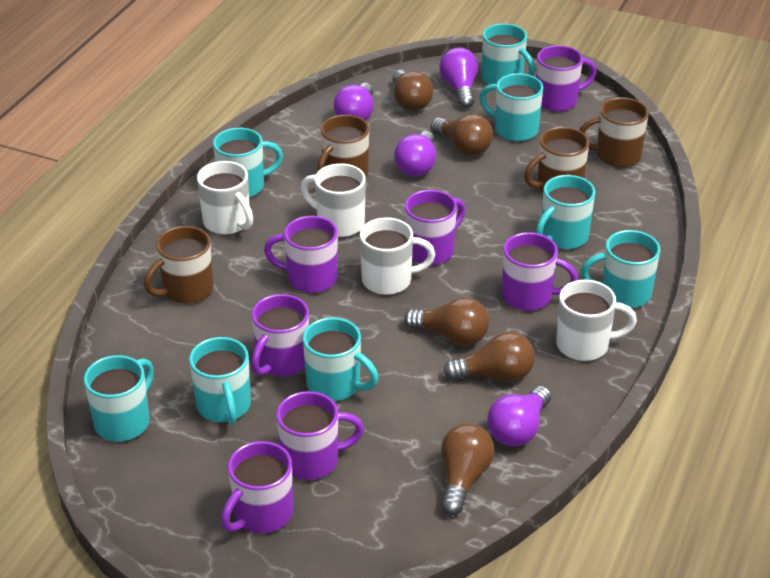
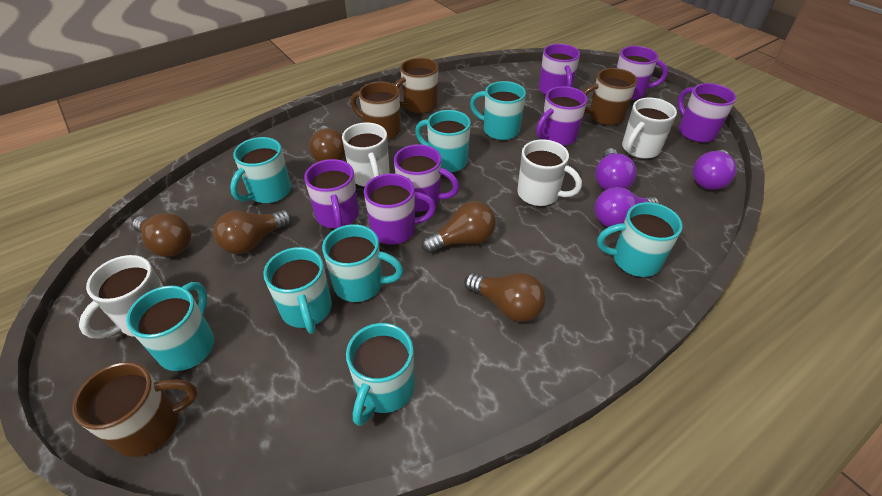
purple light bulb: 4 -> 3

